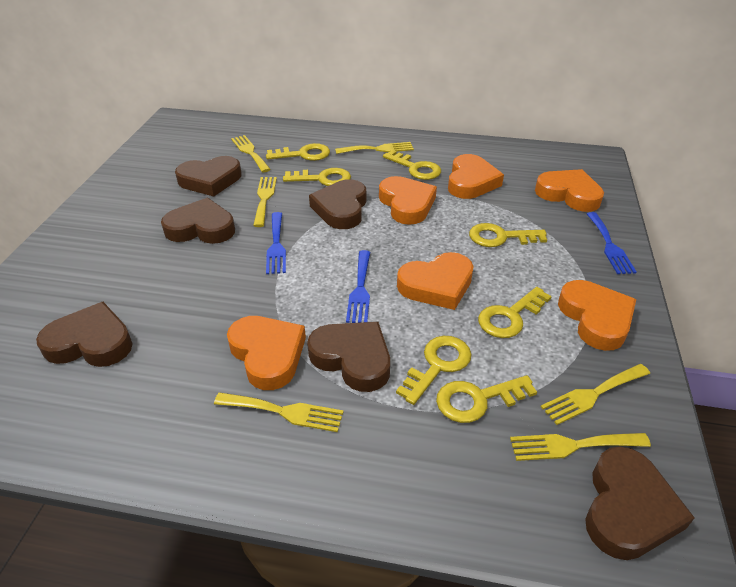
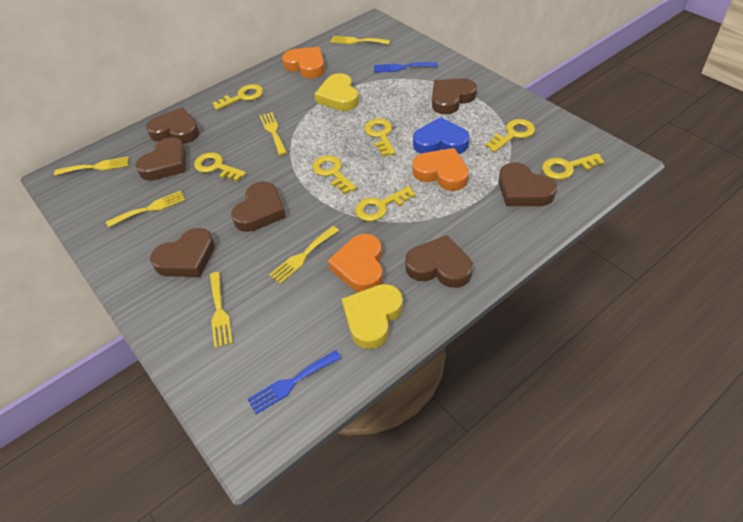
blue fork: 3 -> 2
blue heart: 0 -> 1
brown heart: 6 -> 7
orange heart: 6 -> 3
yellow heart: 0 -> 2

